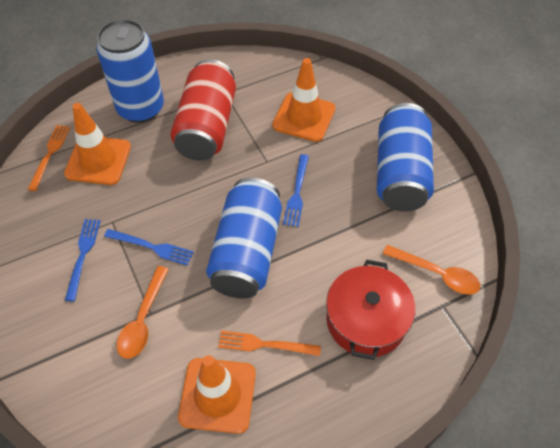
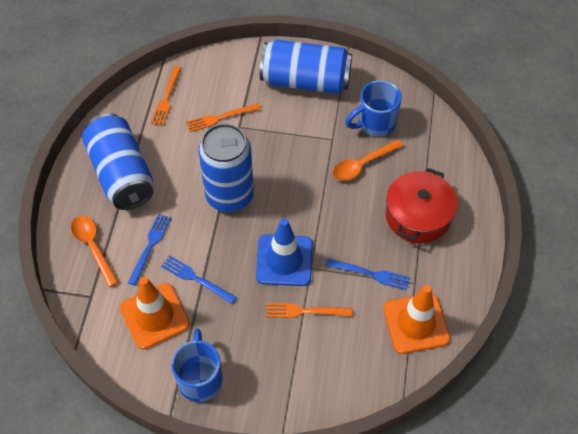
blue mug: 0 -> 2
blue traffic cone: 0 -> 1
orange fork: 2 -> 3
orange traffic cone: 3 -> 2
red can: 1 -> 0

